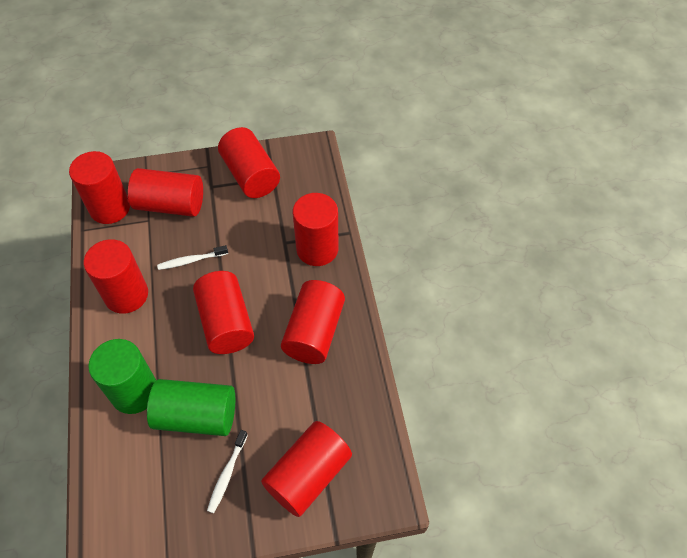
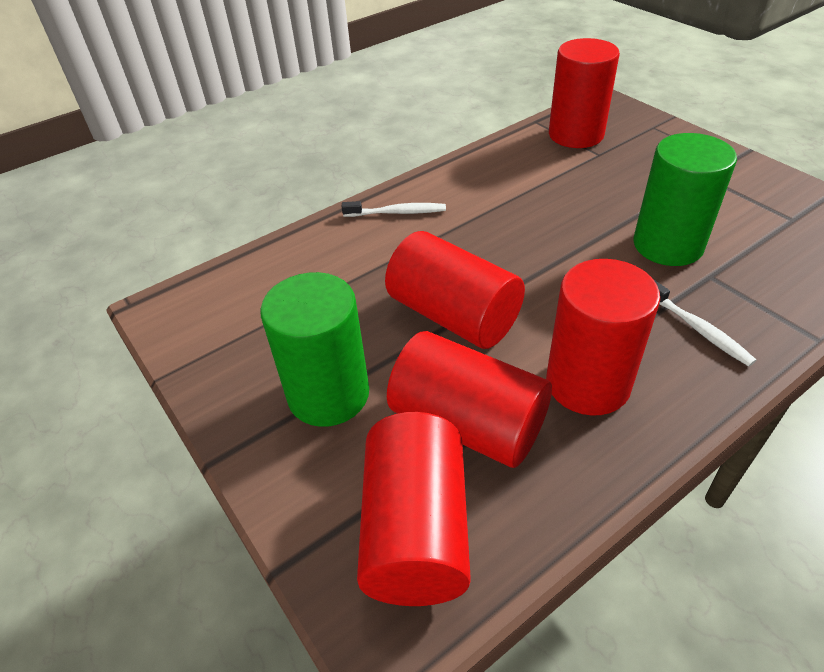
red cylinder: 8 -> 5

